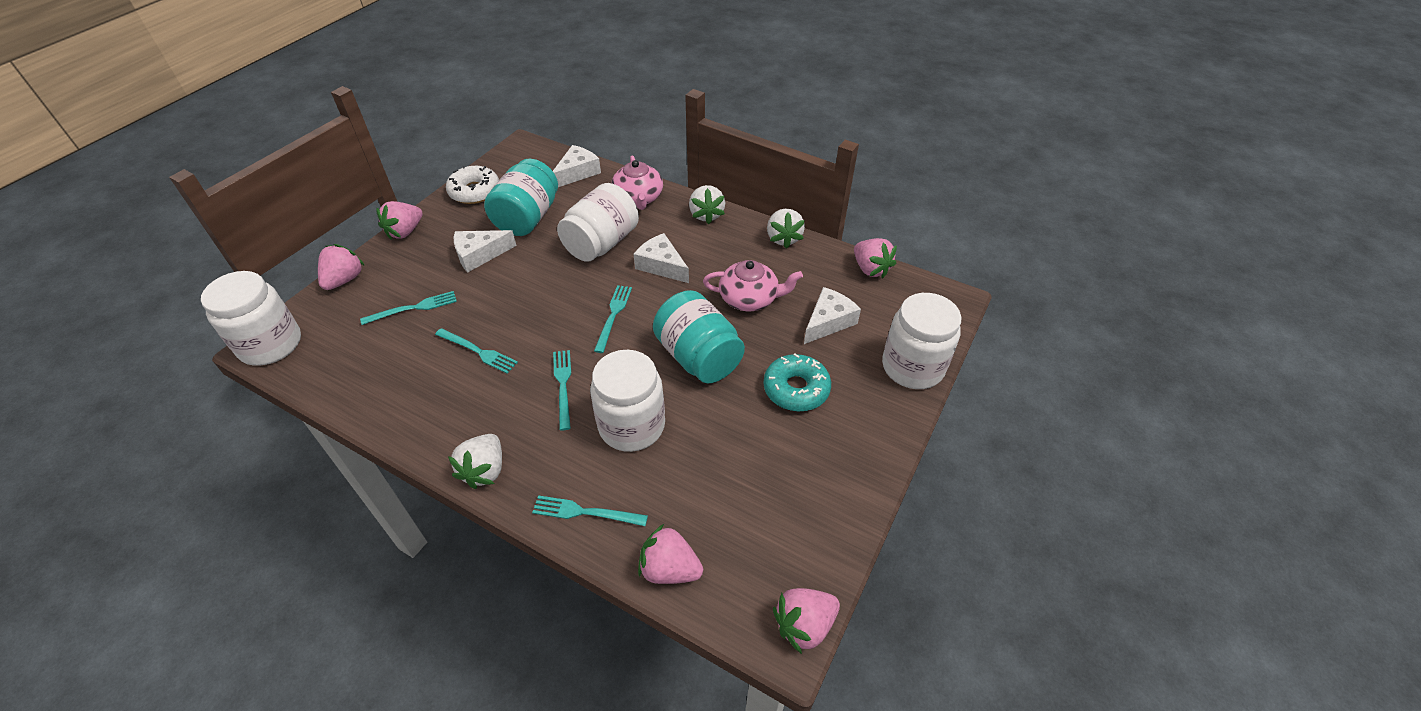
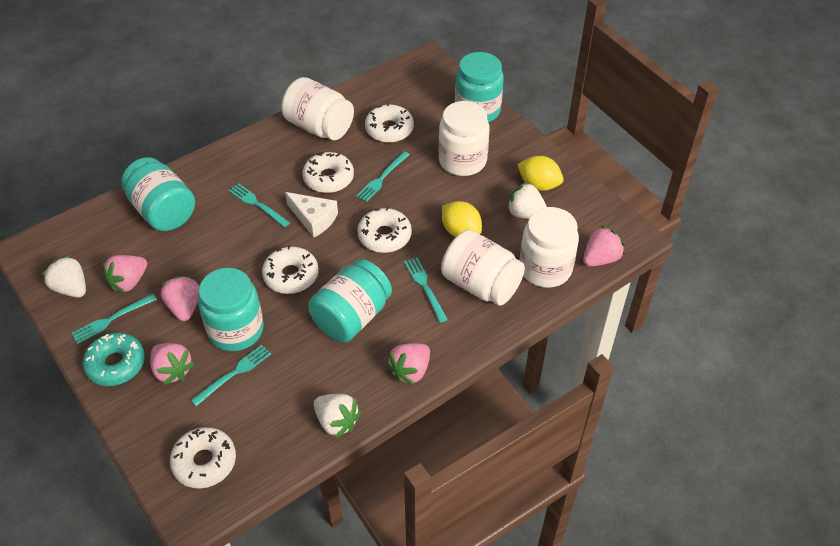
pink teapot: 2 -> 0
turquoise jar: 2 -> 4
white cheese: 4 -> 1
white donut: 1 -> 5
yellow lemon: 0 -> 2

